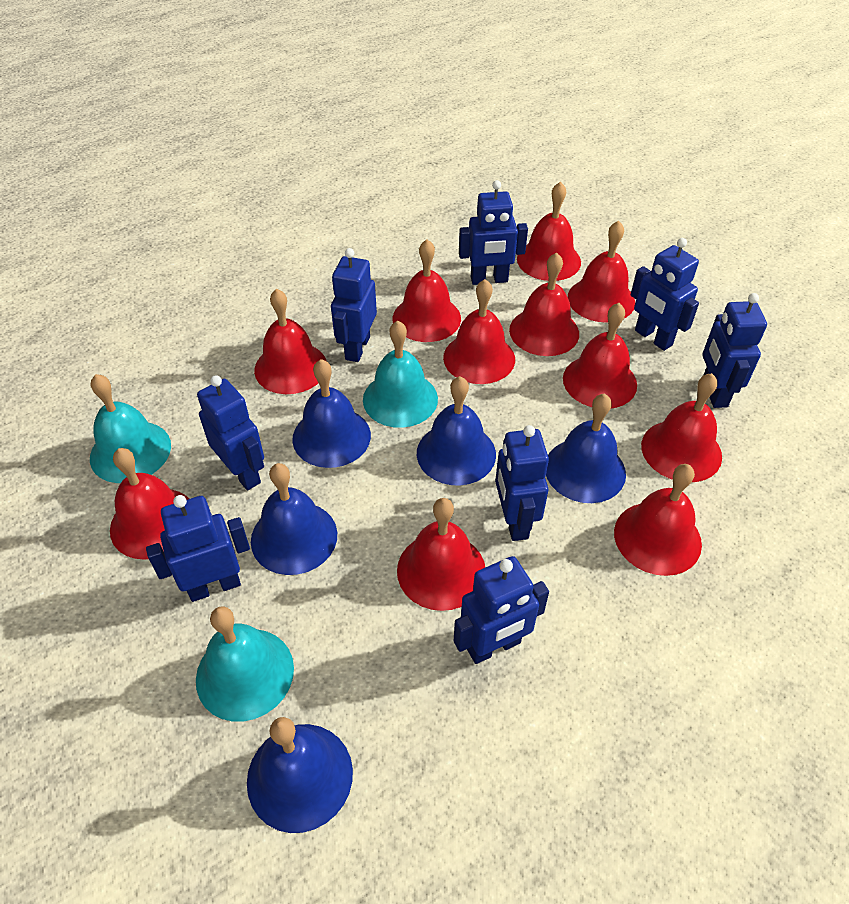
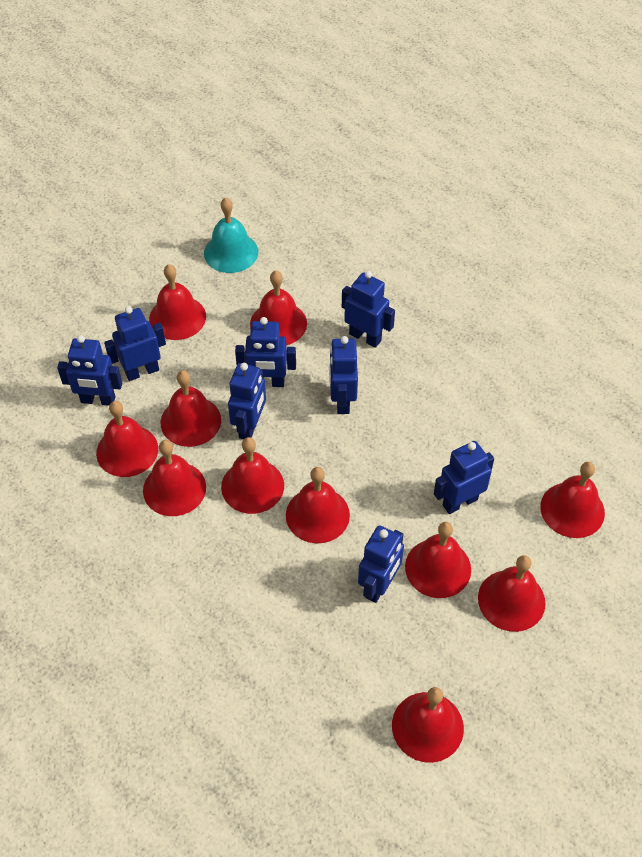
blue bell: 5 -> 0
turquoise bell: 3 -> 1

